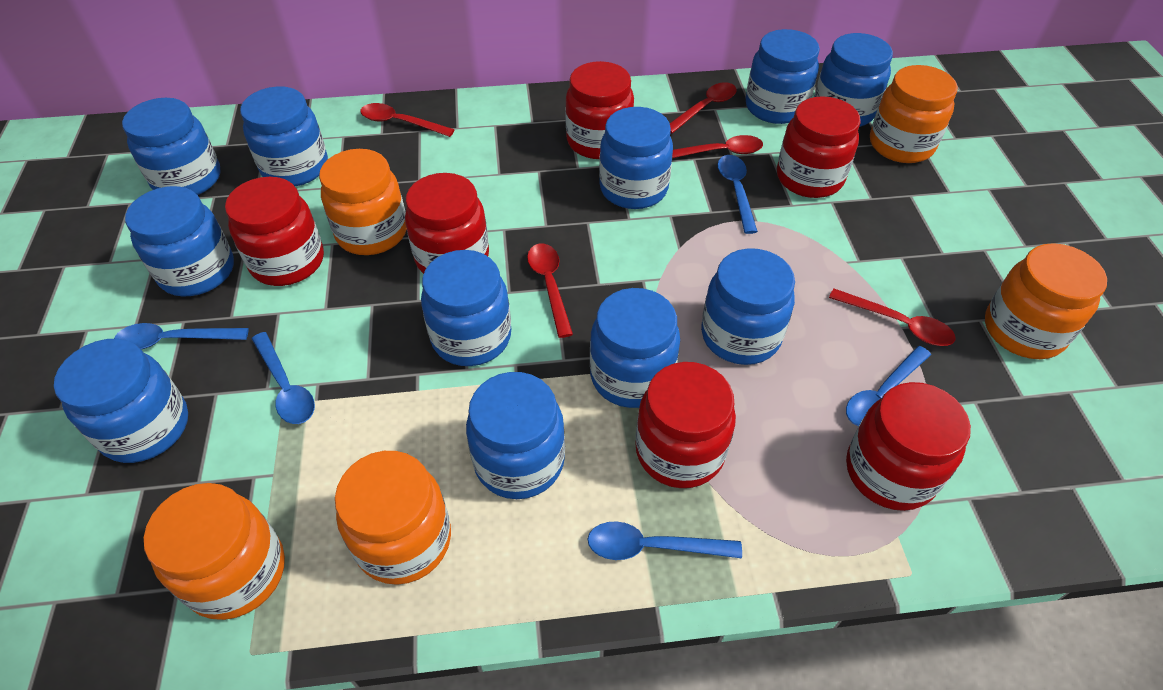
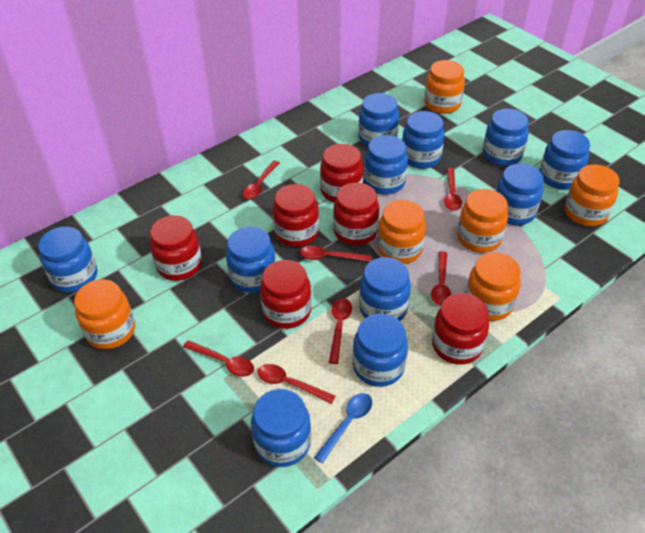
blue spoon: 5 -> 1
orange jar: 5 -> 6
red spoon: 5 -> 7

